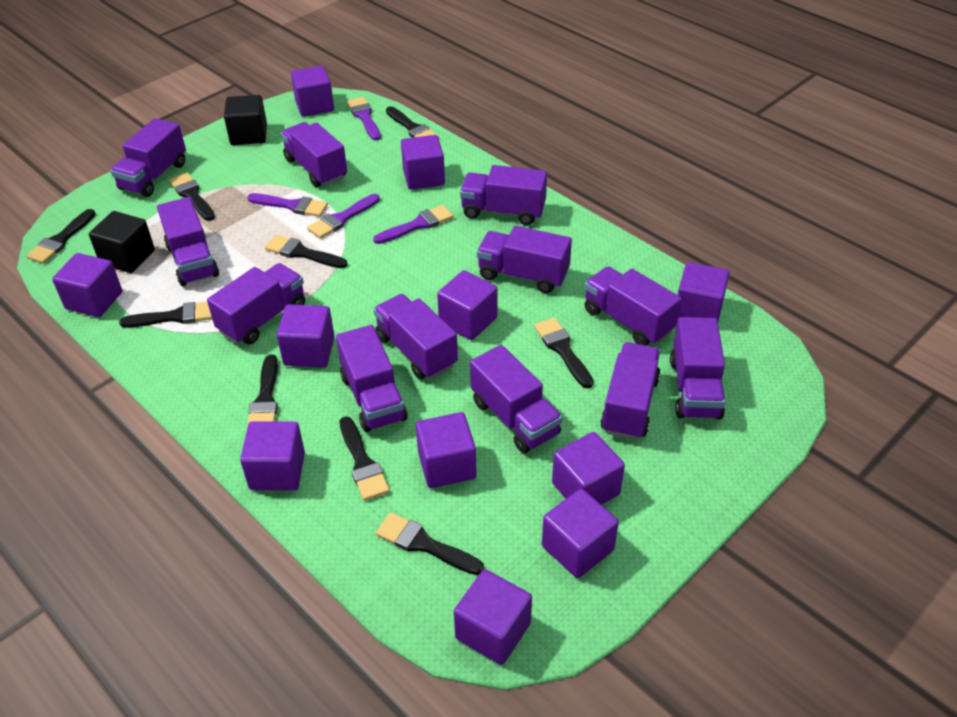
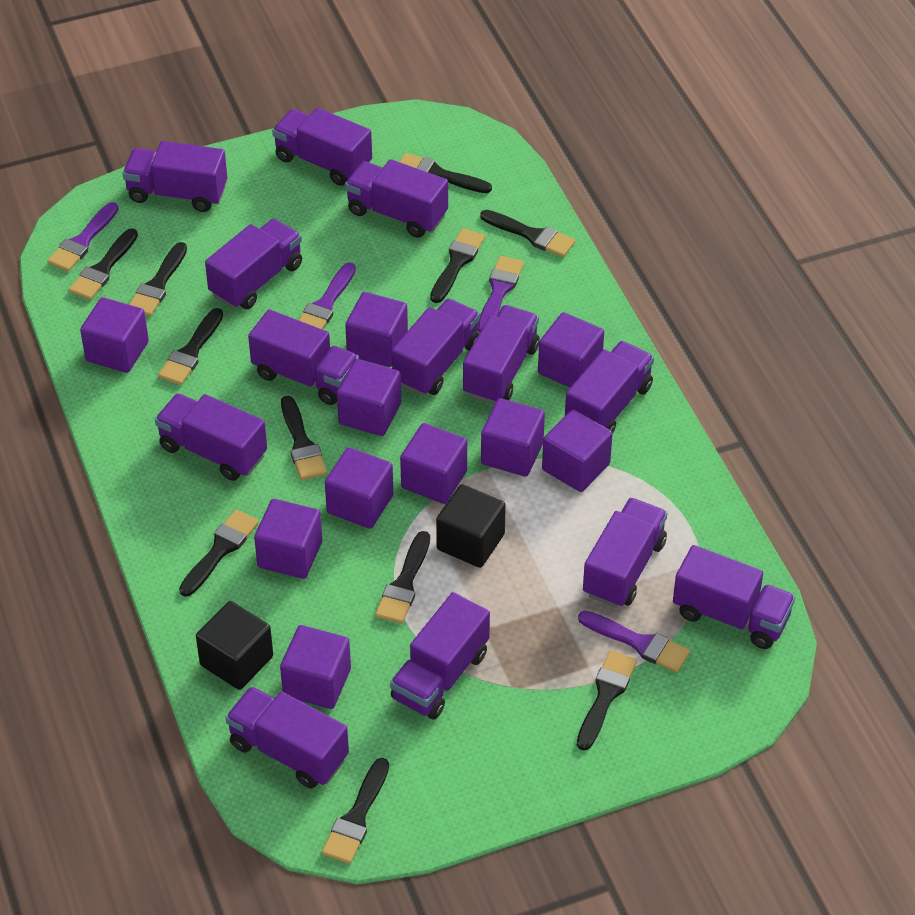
black brush: 9 -> 11
purple cube: 11 -> 10
purple truck: 12 -> 13

